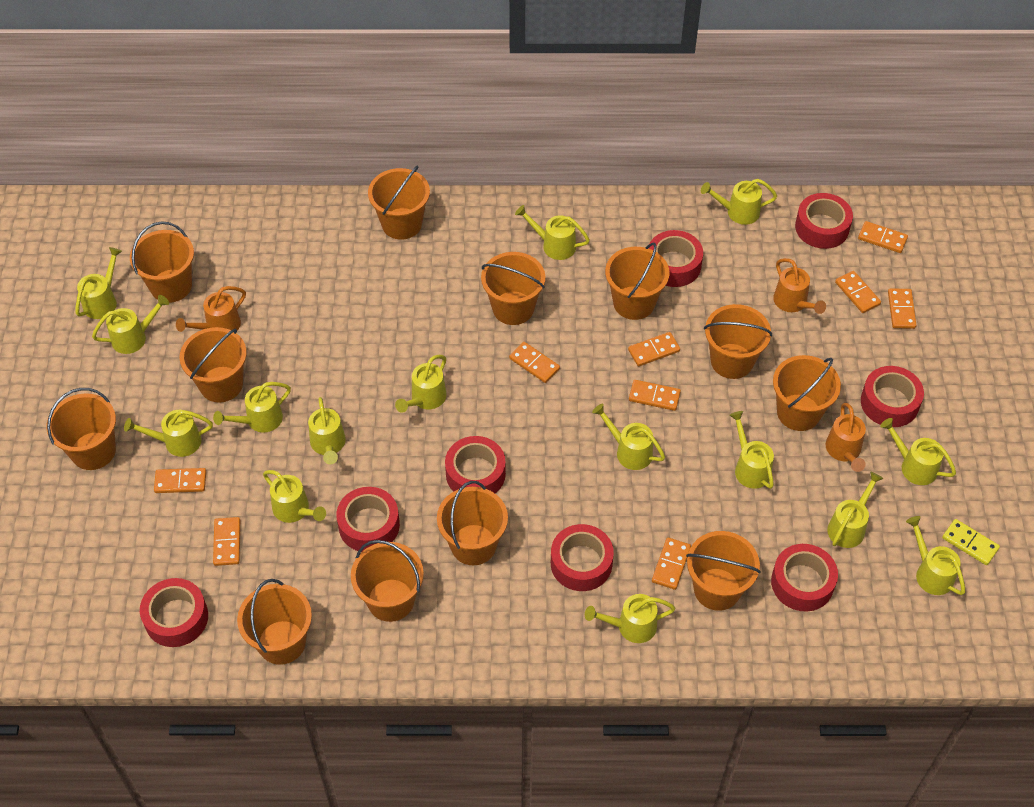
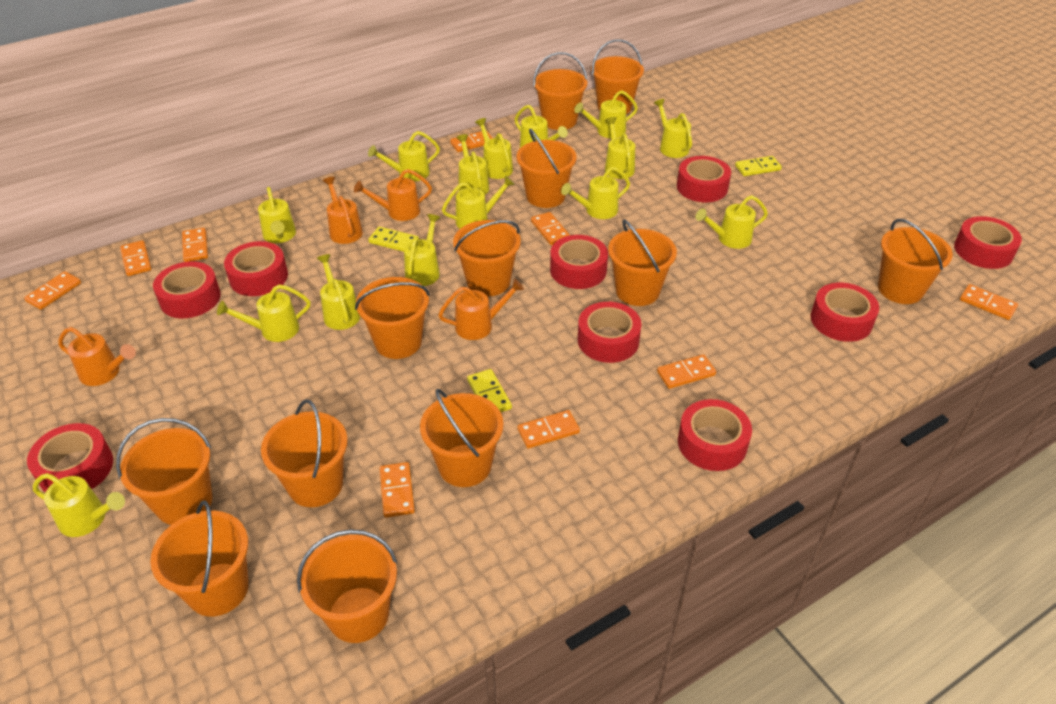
orange watering can: 3 -> 4
red tape: 8 -> 9
yellow domino: 1 -> 3

